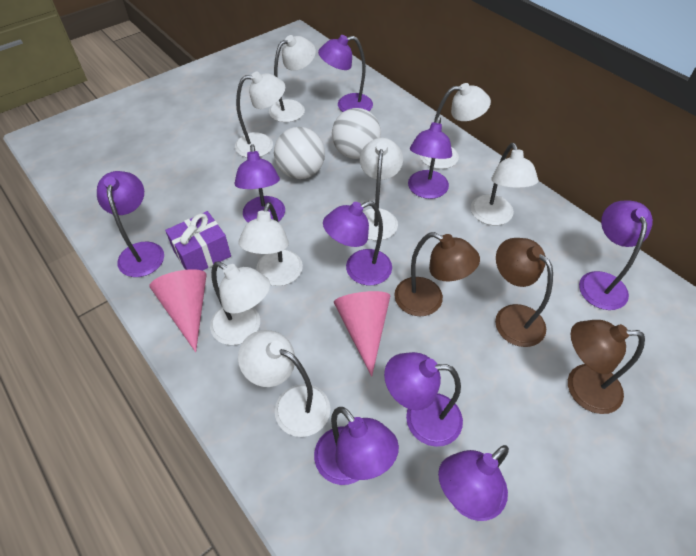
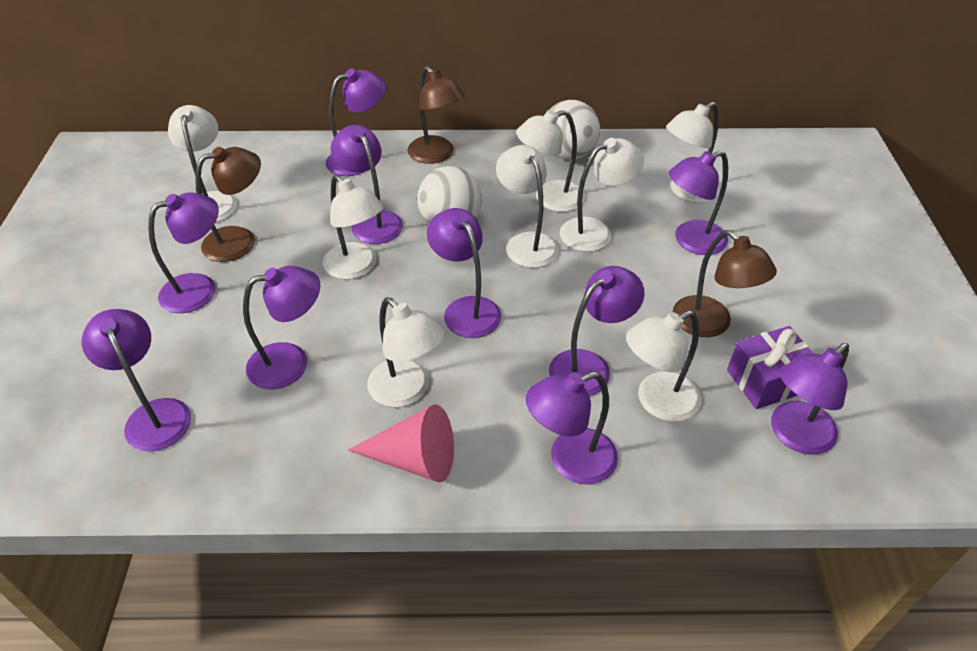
pink cone: 2 -> 1
purple lamp: 9 -> 10

